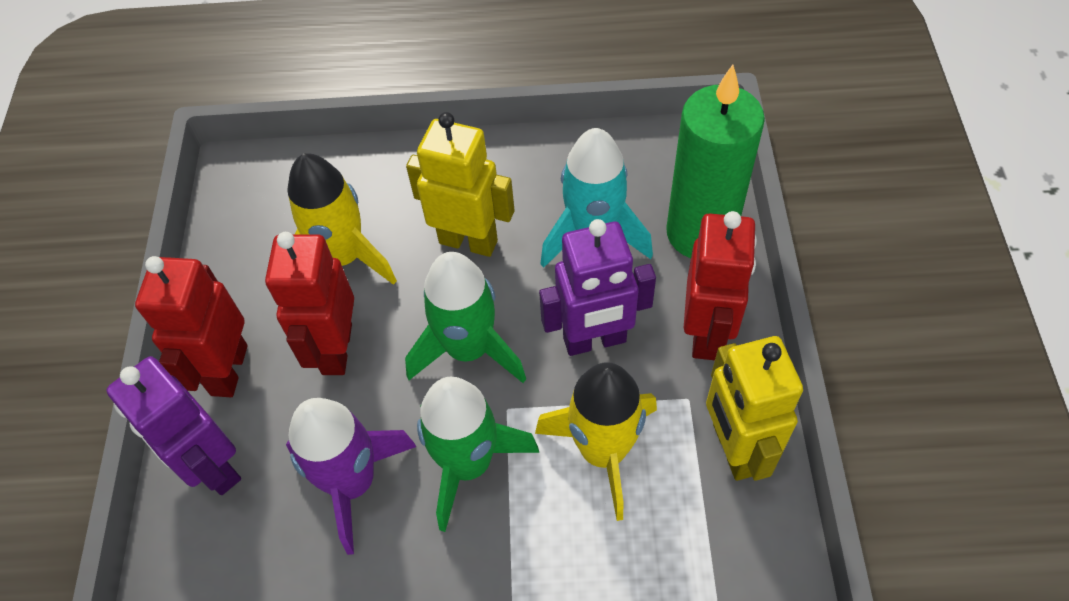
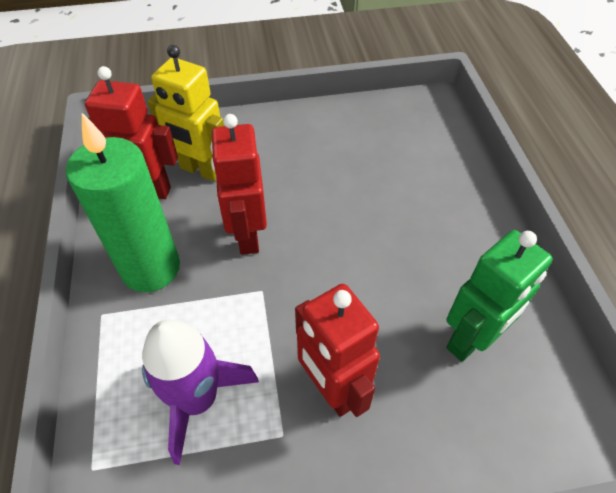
green robot: 0 -> 1
green rocket: 2 -> 0
purple robot: 2 -> 0
turquoise rocket: 1 -> 0
yellow robot: 2 -> 1
yellow rocket: 2 -> 0

